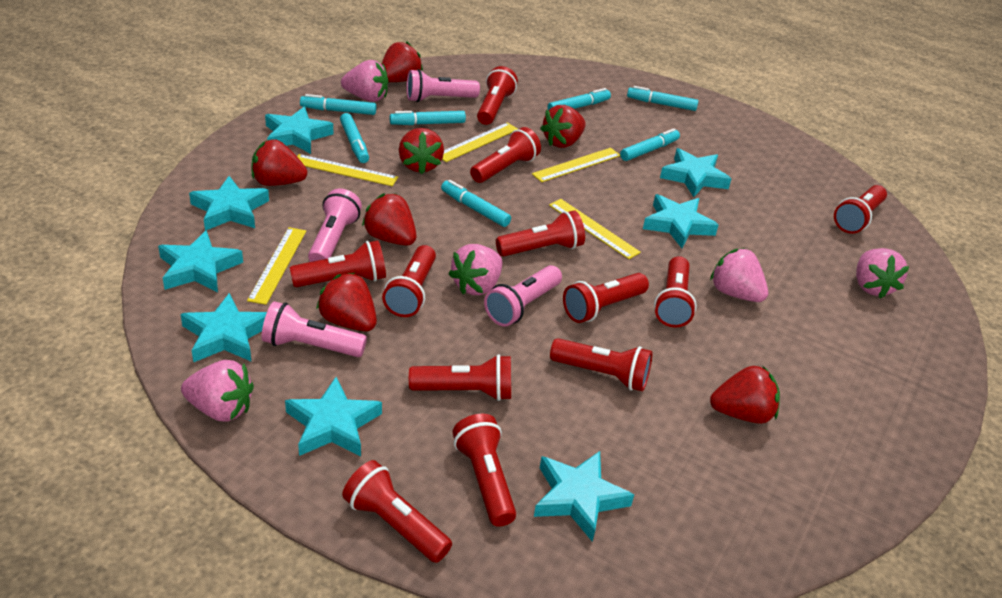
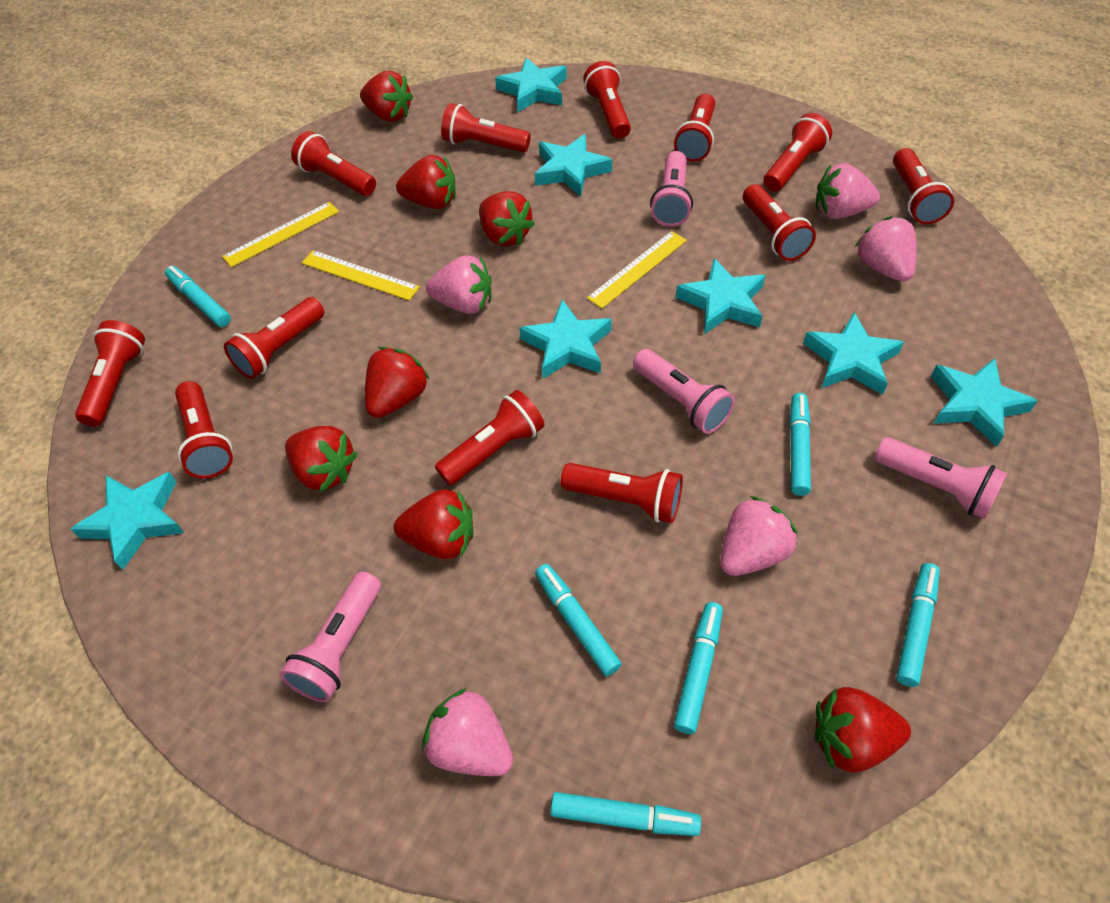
turquoise marker: 7 -> 6
turquoise star: 8 -> 7
yellow ruler: 5 -> 3

